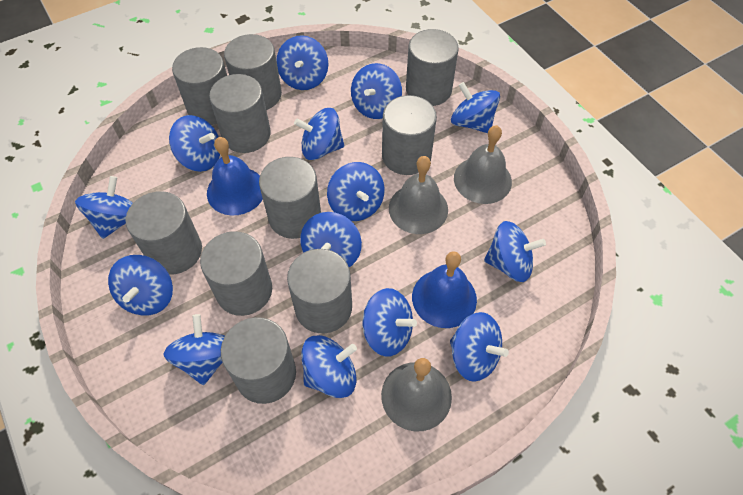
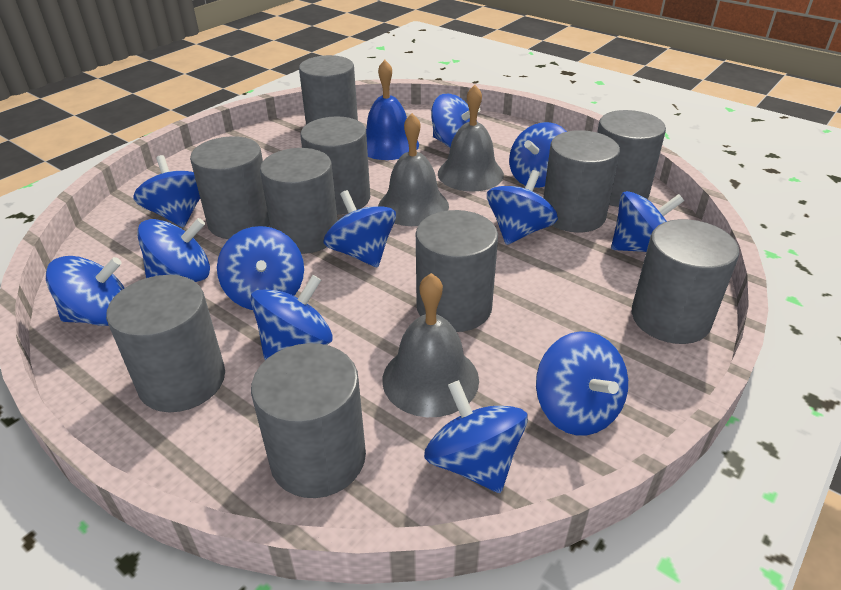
blue bell: 2 -> 1
blue spinning top: 14 -> 12

